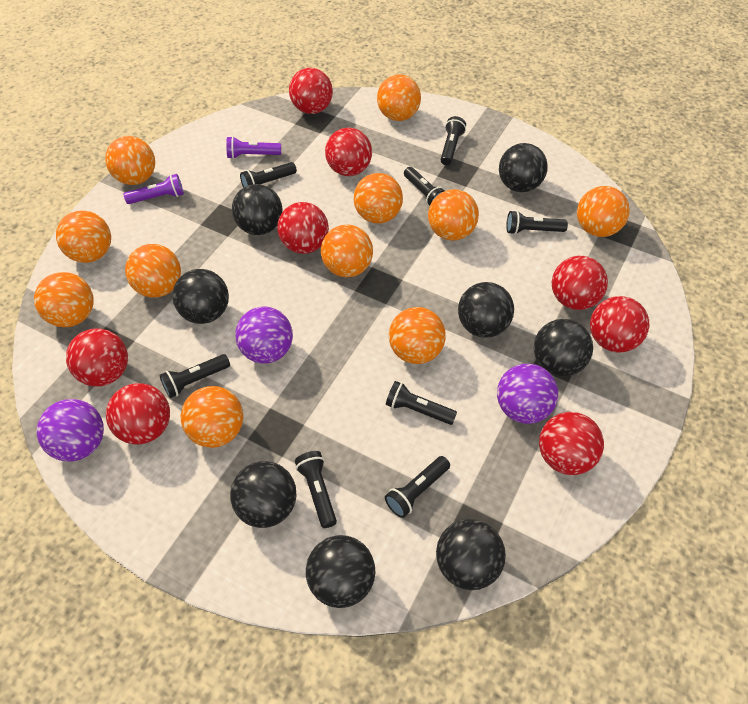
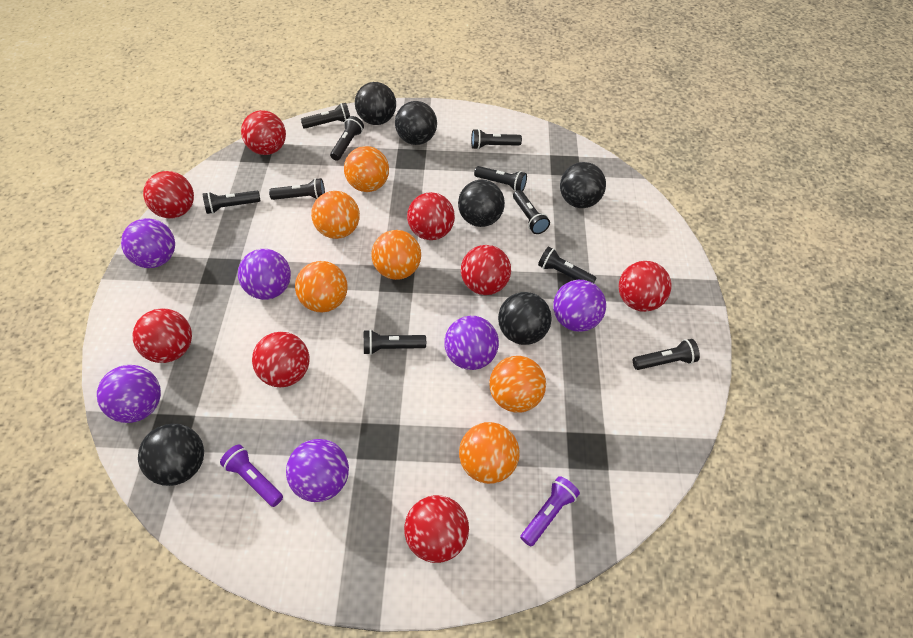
black ball: 8 -> 6
black flashlight: 8 -> 10
orange ball: 11 -> 6
purple ball: 3 -> 6

